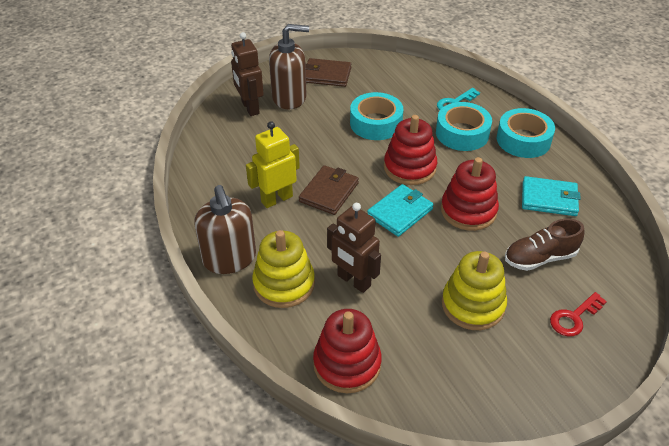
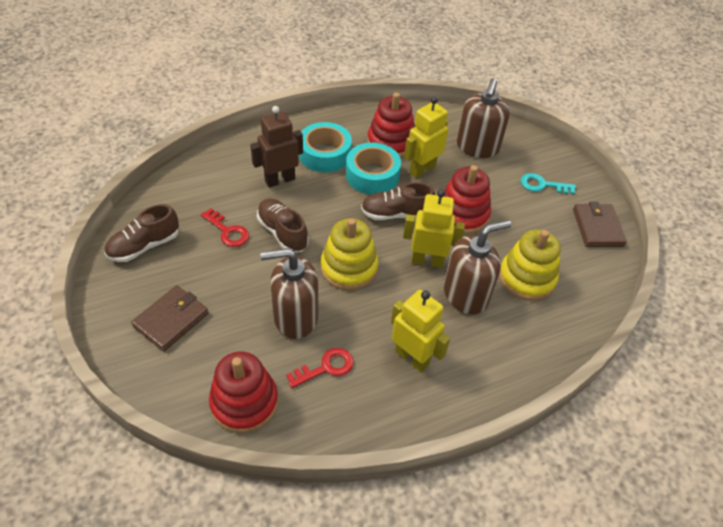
brown robot: 2 -> 1
brown shoe: 1 -> 3
brown soap dispenser: 2 -> 3
red key: 1 -> 2
turquoise tape: 3 -> 2
turquoise wallet: 2 -> 0
yellow robot: 1 -> 3

